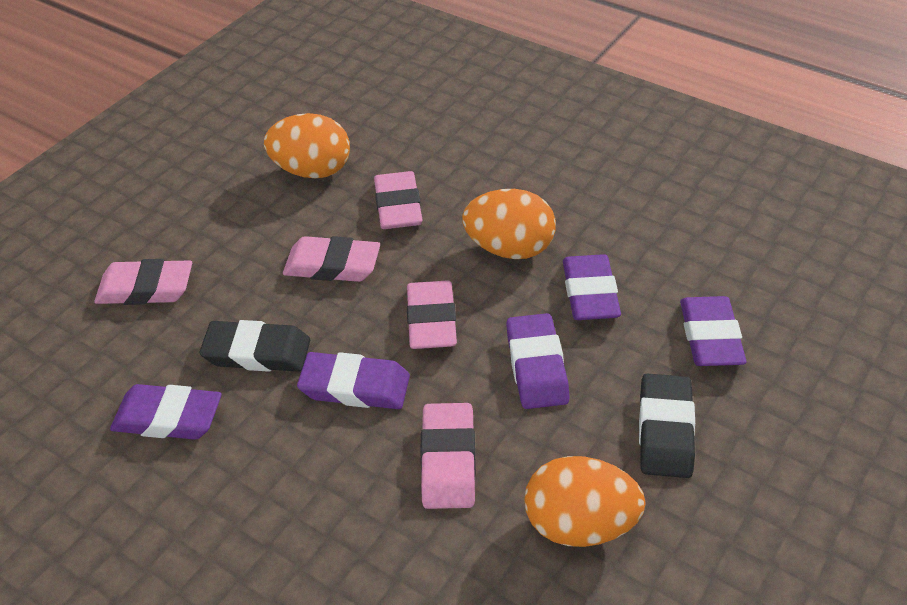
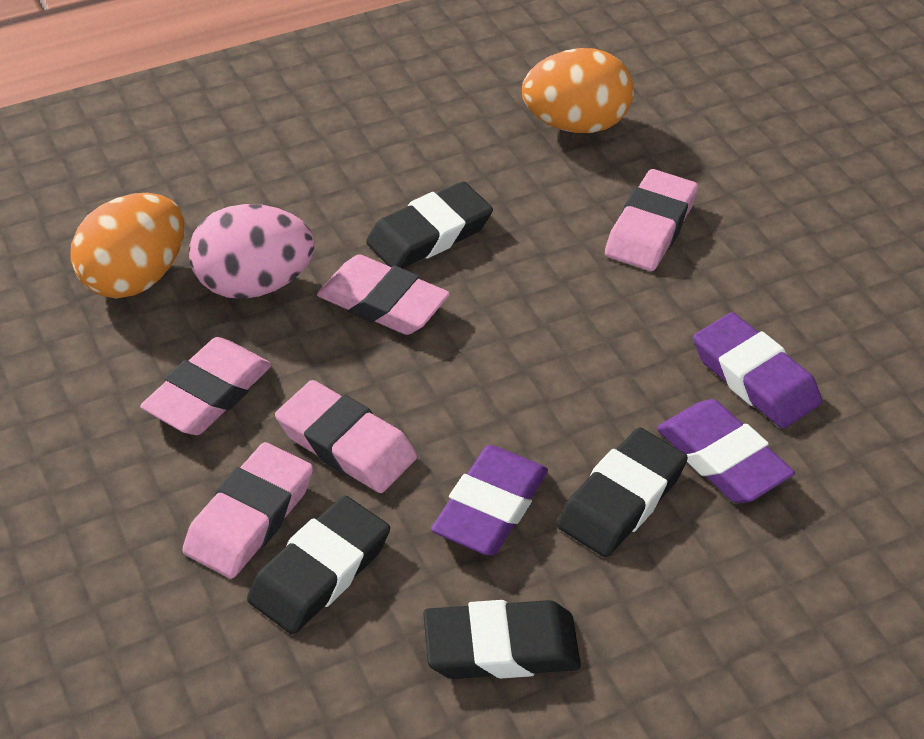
black eraser: 2 -> 4
orange egg: 3 -> 2
pink egg: 0 -> 1
purple eraser: 5 -> 3

